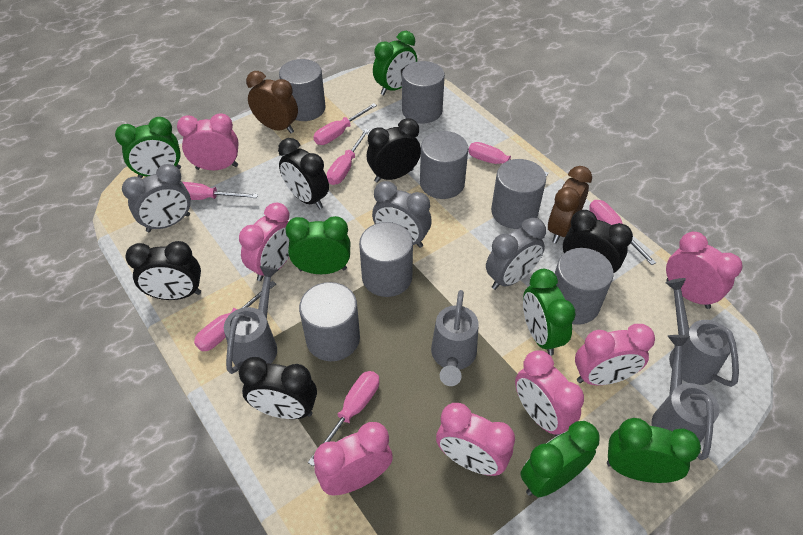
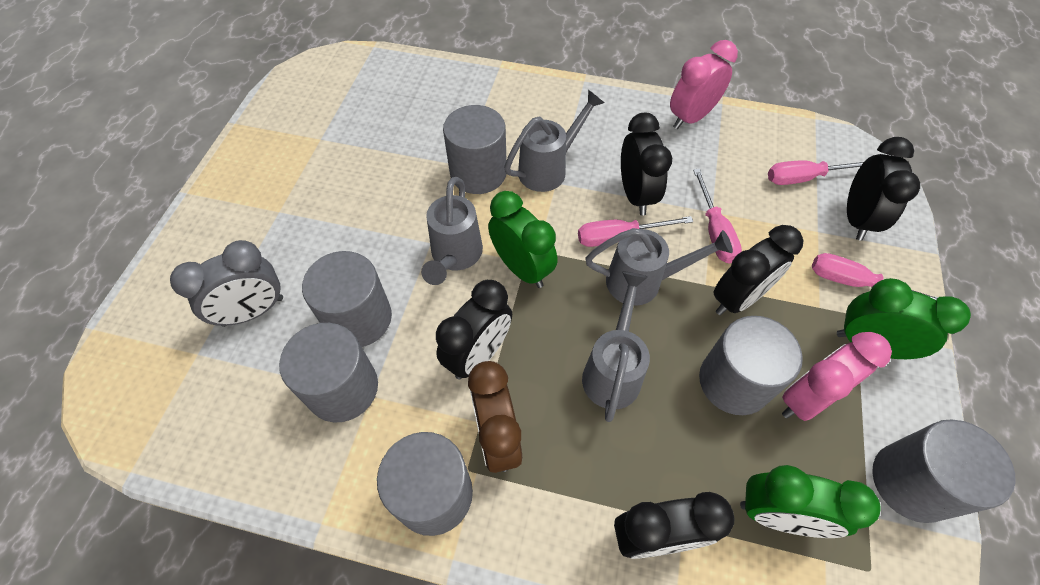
brown clock: 2 -> 1
green clock: 6 -> 3
grey clock: 3 -> 1
grey cylinder: 7 -> 6
pink clock: 7 -> 2
pink screwdriver: 7 -> 4

